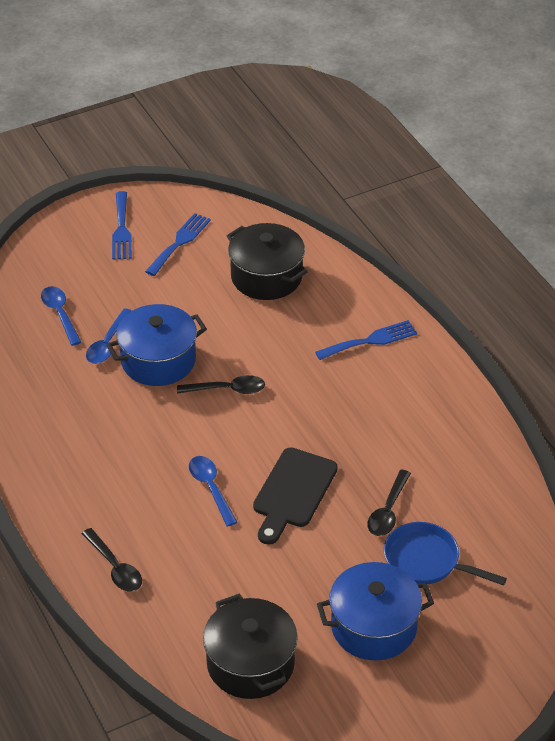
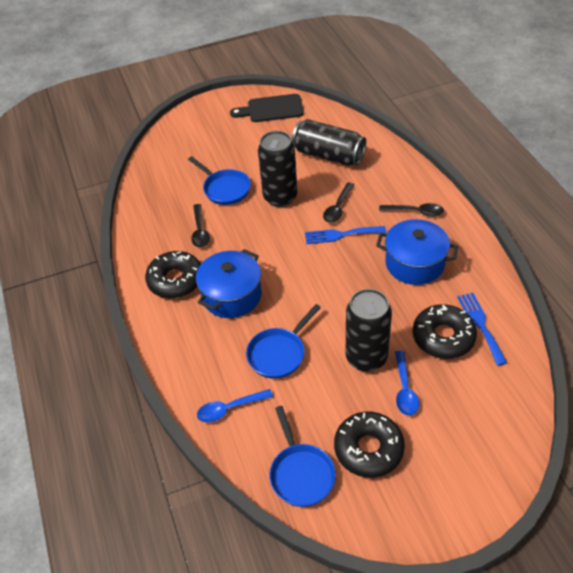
black can: 0 -> 3
black donut: 0 -> 3
black pot: 2 -> 0
blue fork: 3 -> 2
blue pan: 1 -> 3
blue spoon: 3 -> 2

